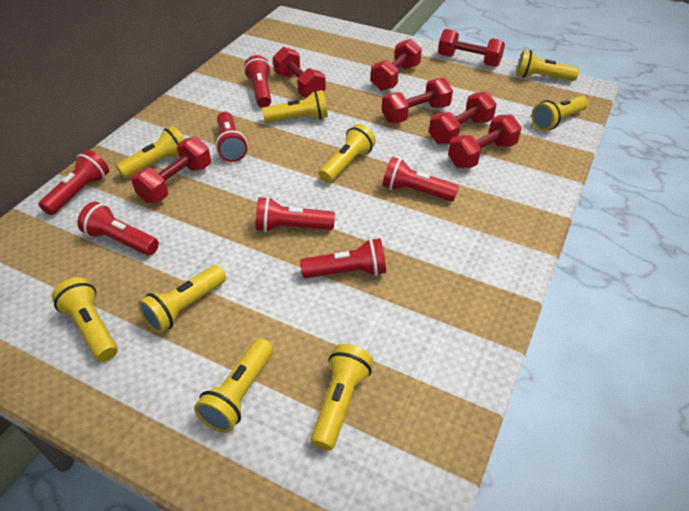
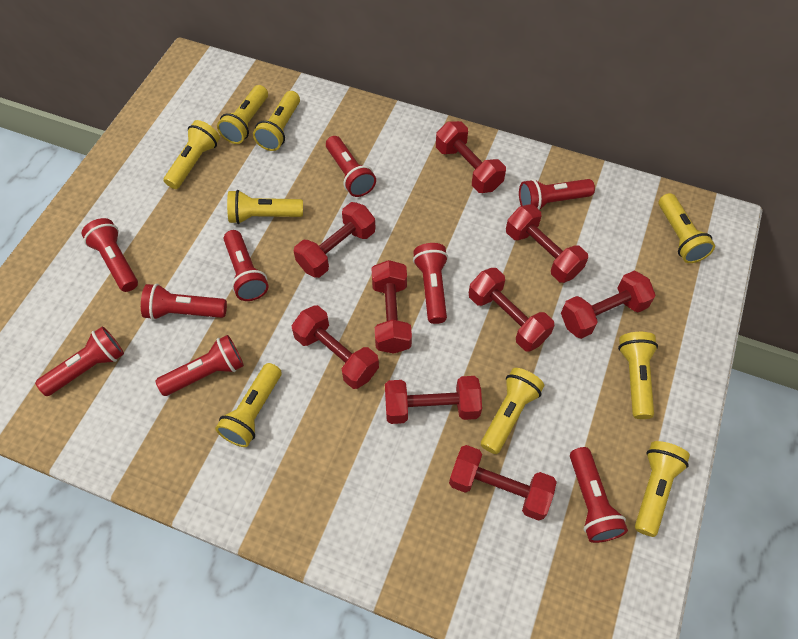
red dumbbell: 7 -> 9
red flashlight: 7 -> 9

